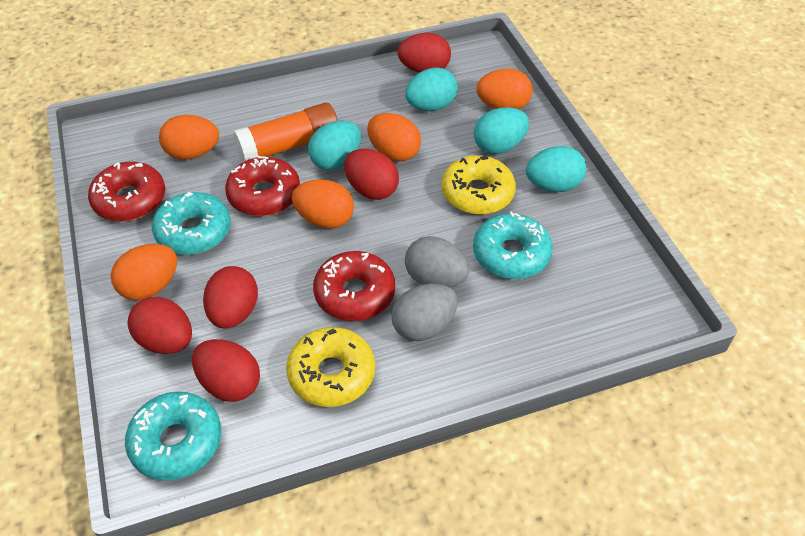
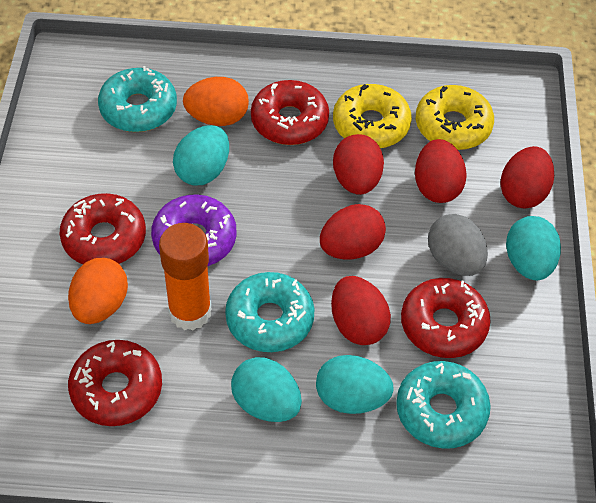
grey egg: 2 -> 1
orange egg: 5 -> 2
purple donut: 0 -> 1
red donut: 3 -> 4

